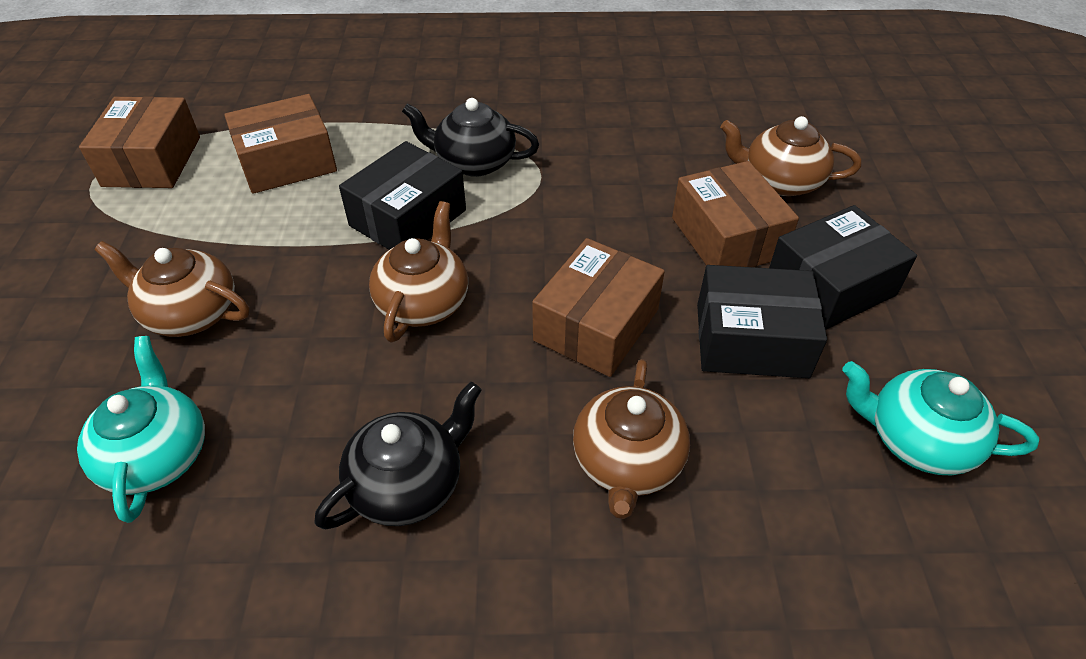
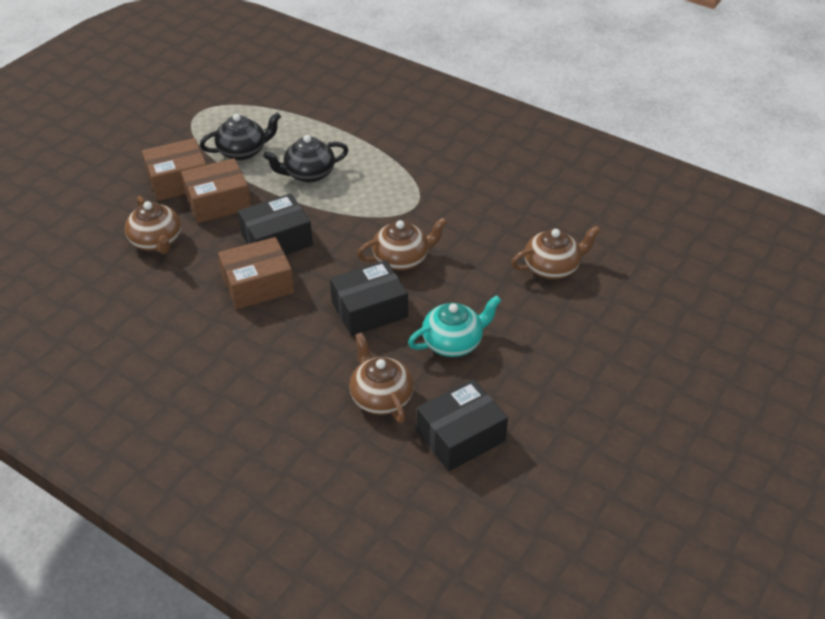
brown box: 4 -> 3
turquoise teapot: 2 -> 1

